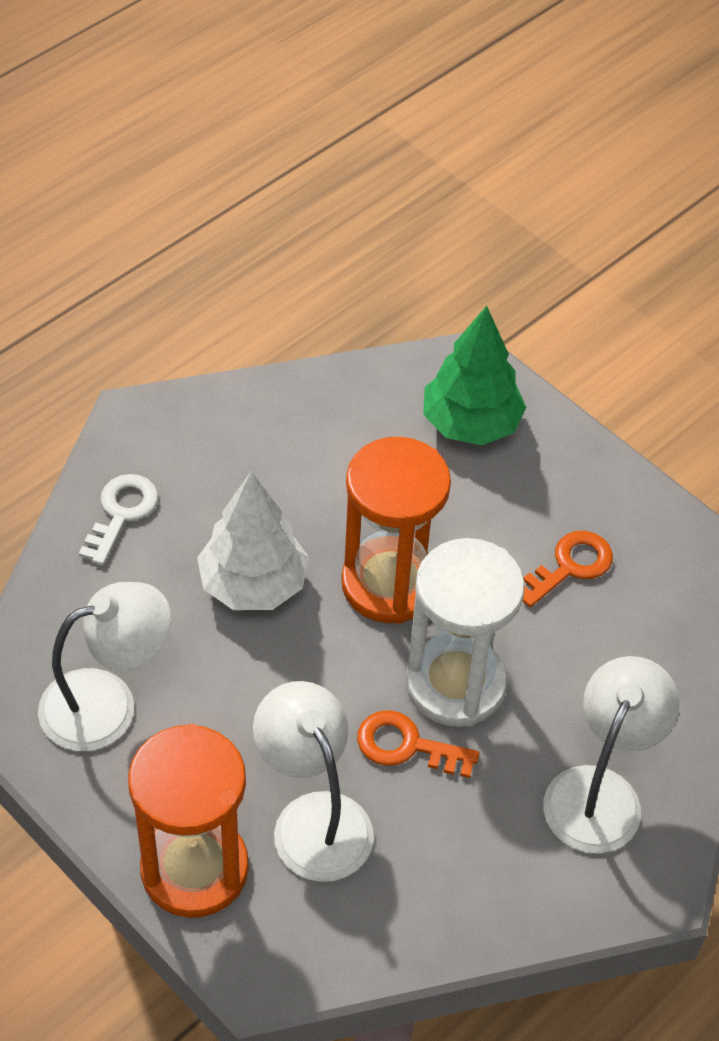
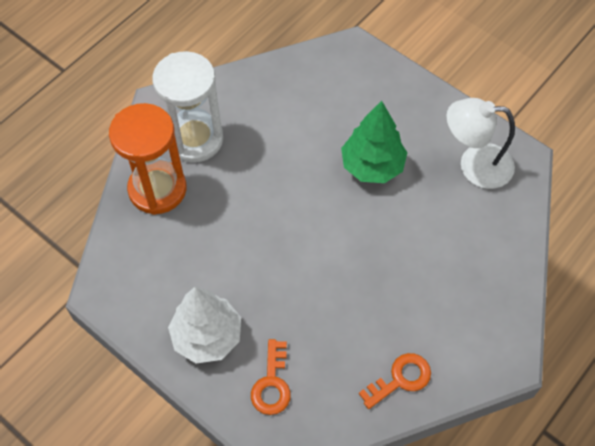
orange hourglass: 2 -> 1
white key: 1 -> 0
white lamp: 3 -> 1

